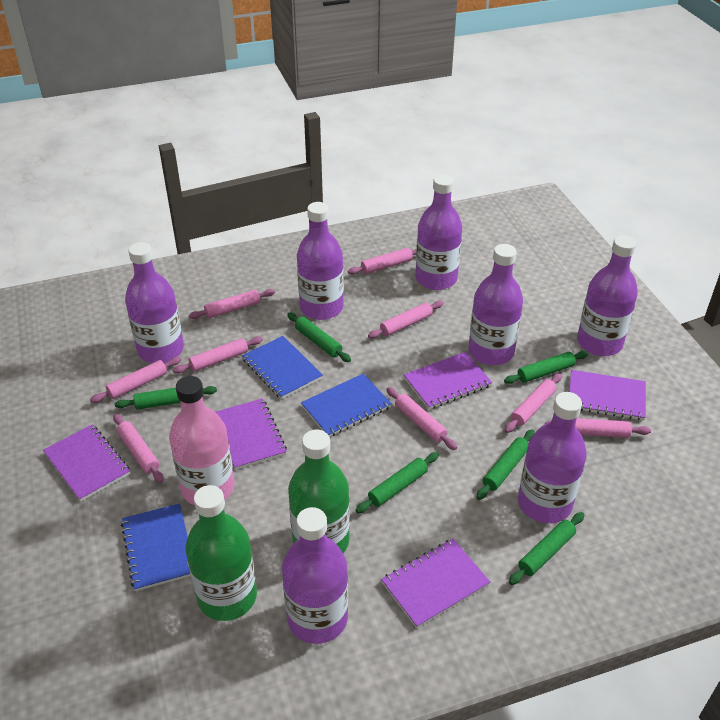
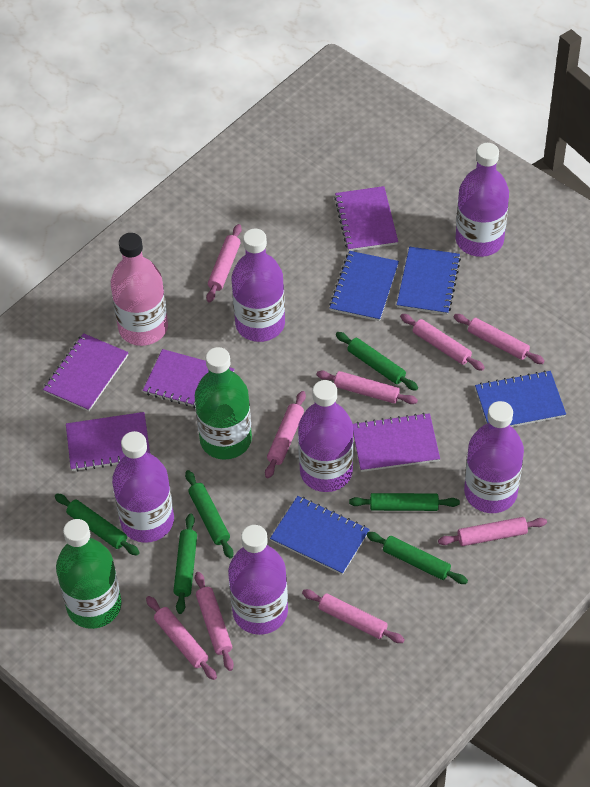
blue notebook: 3 -> 4
purple bottle: 7 -> 6

